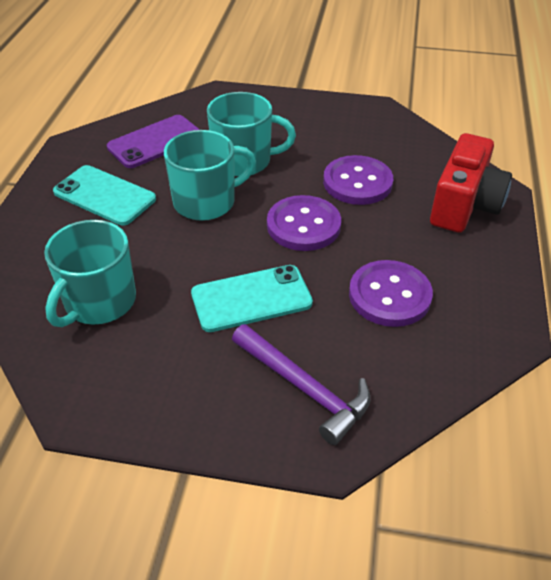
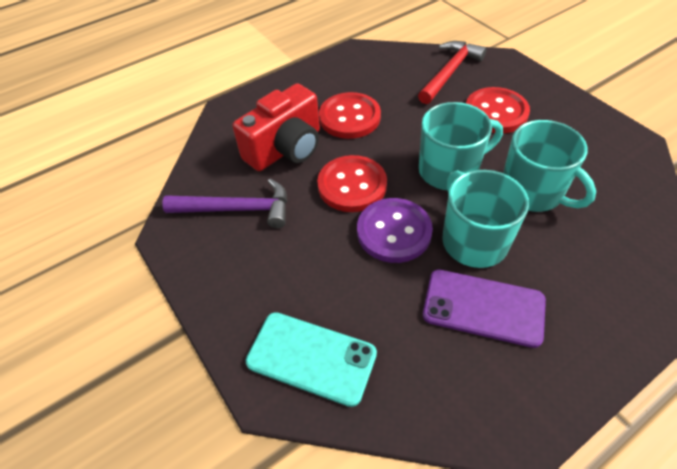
purple button: 3 -> 1
red button: 0 -> 3
red hammer: 0 -> 1
turquoise phone: 2 -> 1

